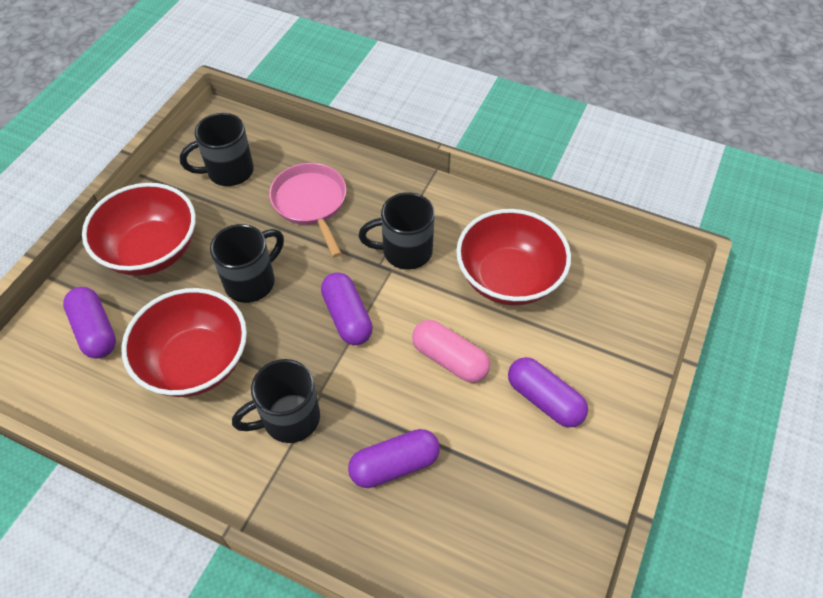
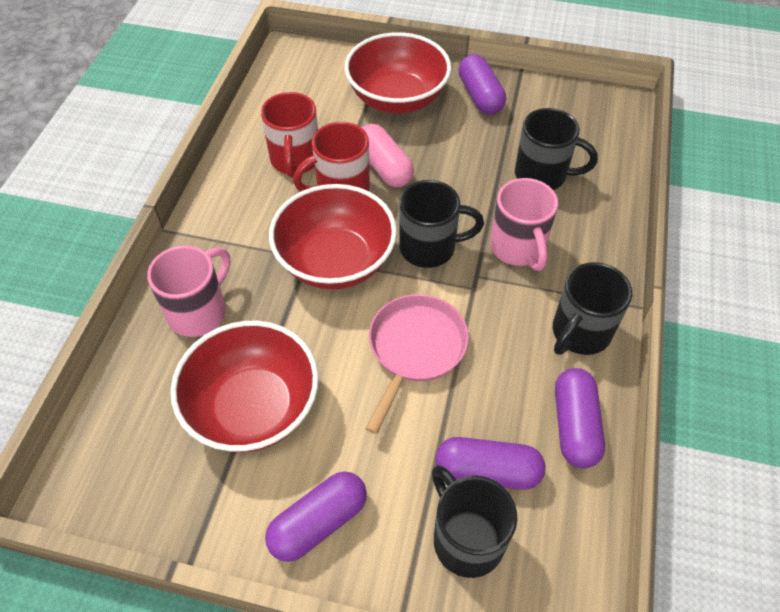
pink mug: 0 -> 2
red mug: 0 -> 2

